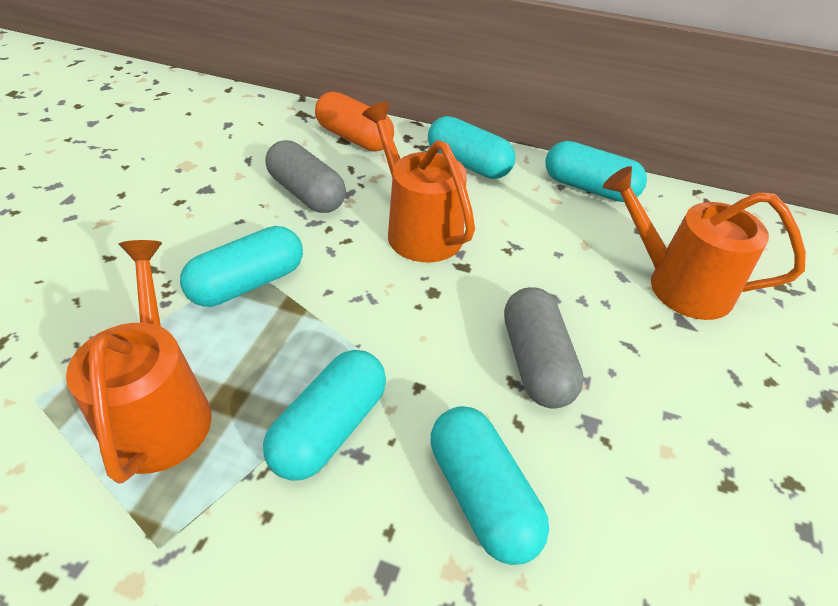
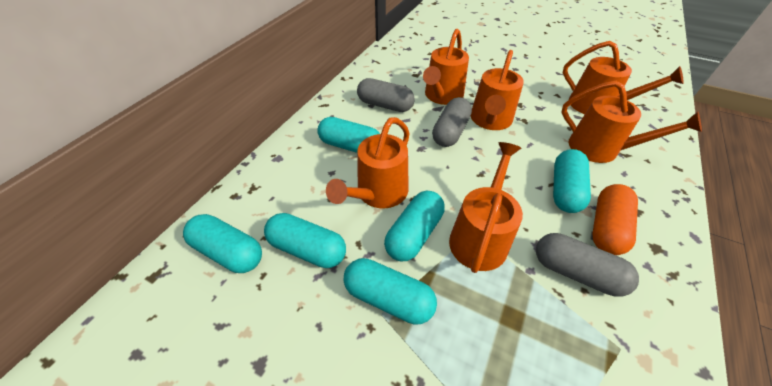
grey capsule: 2 -> 3
orange watering can: 3 -> 6
turquoise capsule: 5 -> 6

